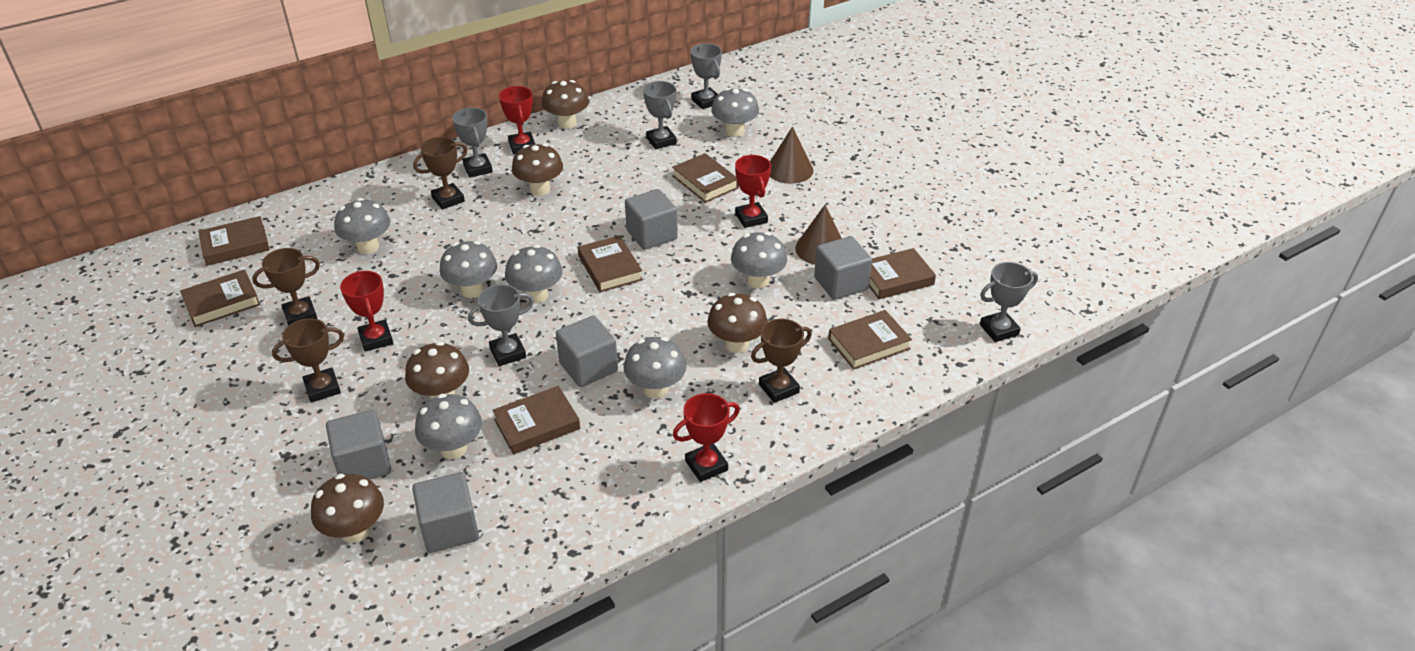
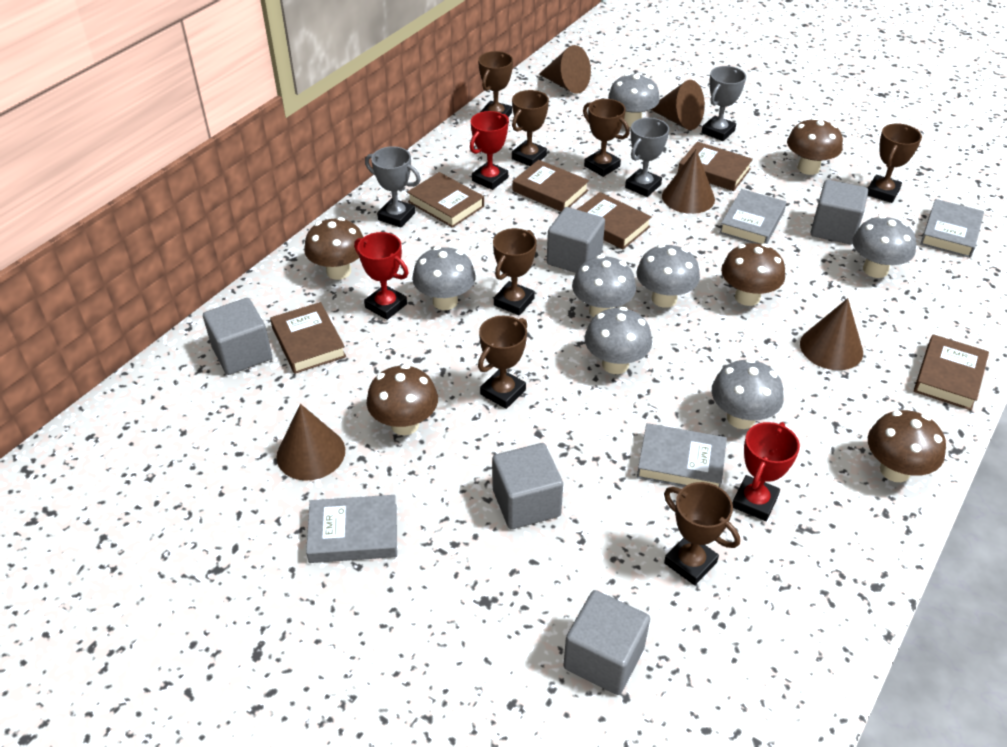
brown book: 7 -> 6
brown cone: 2 -> 5
brown trophy: 4 -> 7
grey book: 0 -> 4
grey trophy: 5 -> 3
red trophy: 4 -> 3

